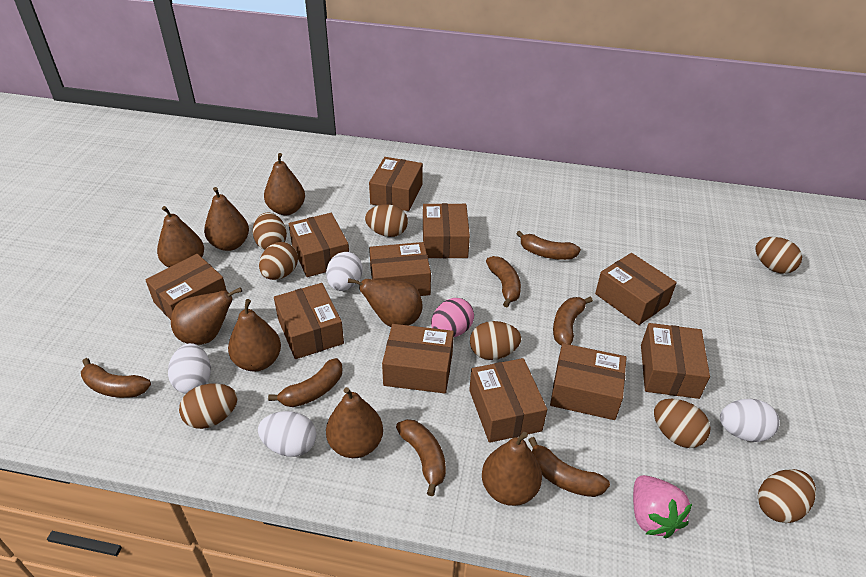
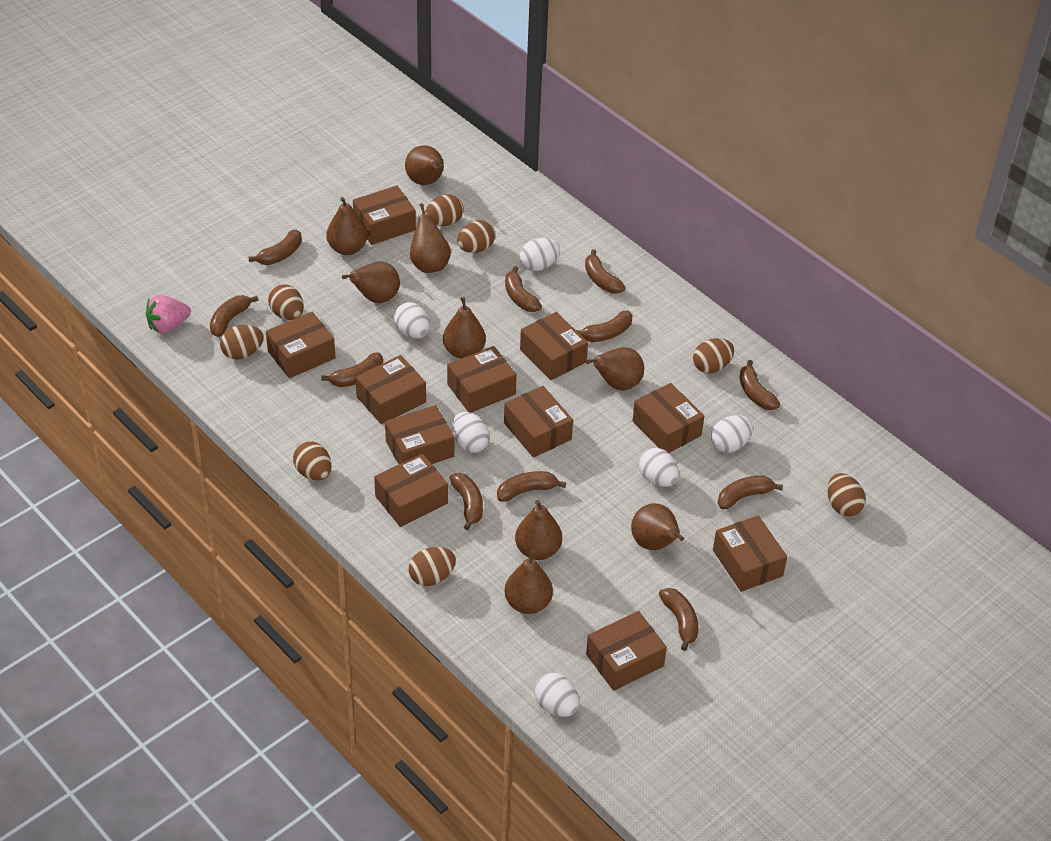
brown banana: 7 -> 11
brown pear: 8 -> 9
pink egg: 1 -> 0
white egg: 4 -> 6

